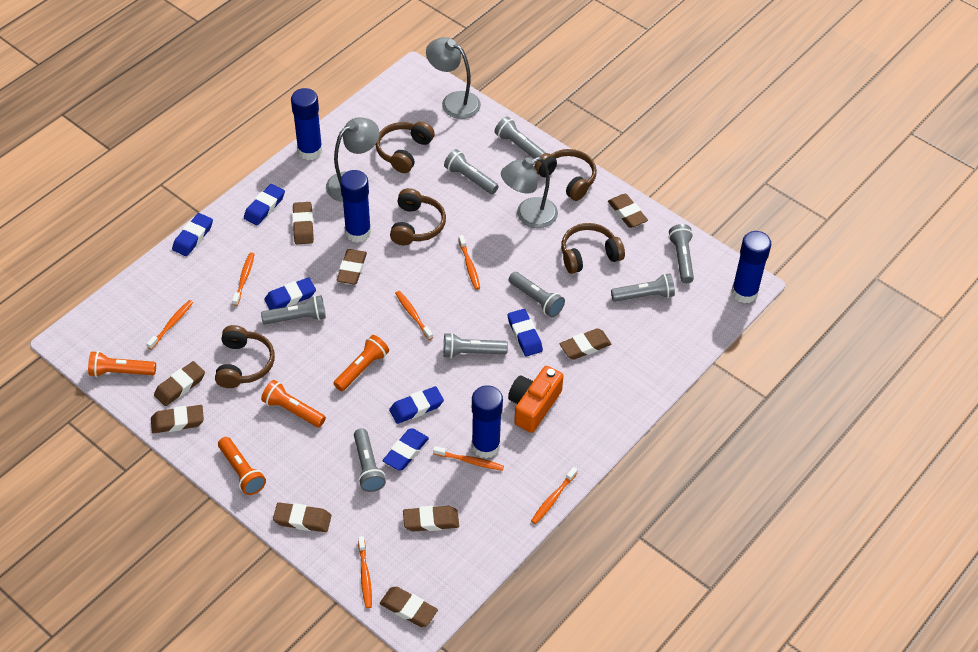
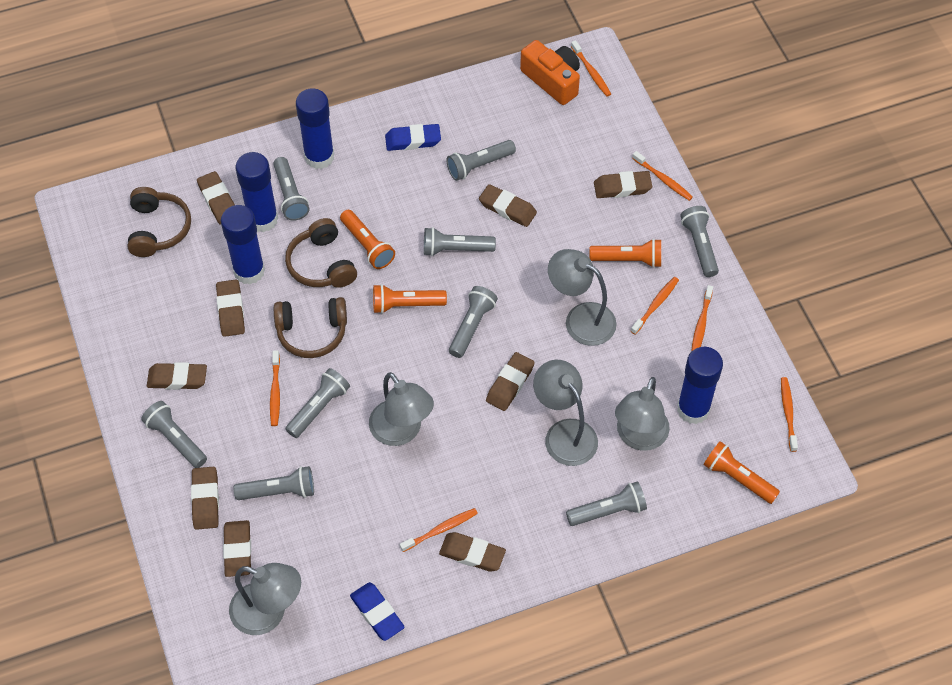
blue eraser: 6 -> 2
brown headphones: 5 -> 3
grey flashlight: 8 -> 9
grey lamp: 3 -> 5

